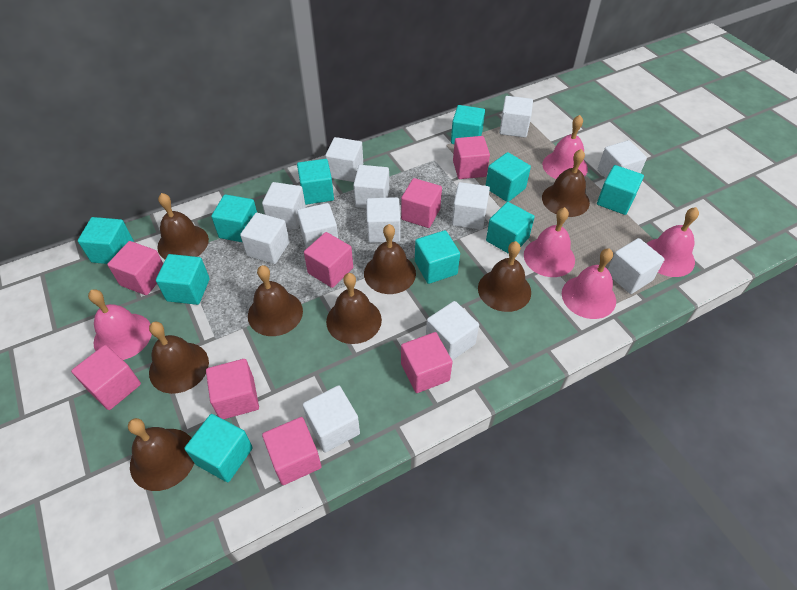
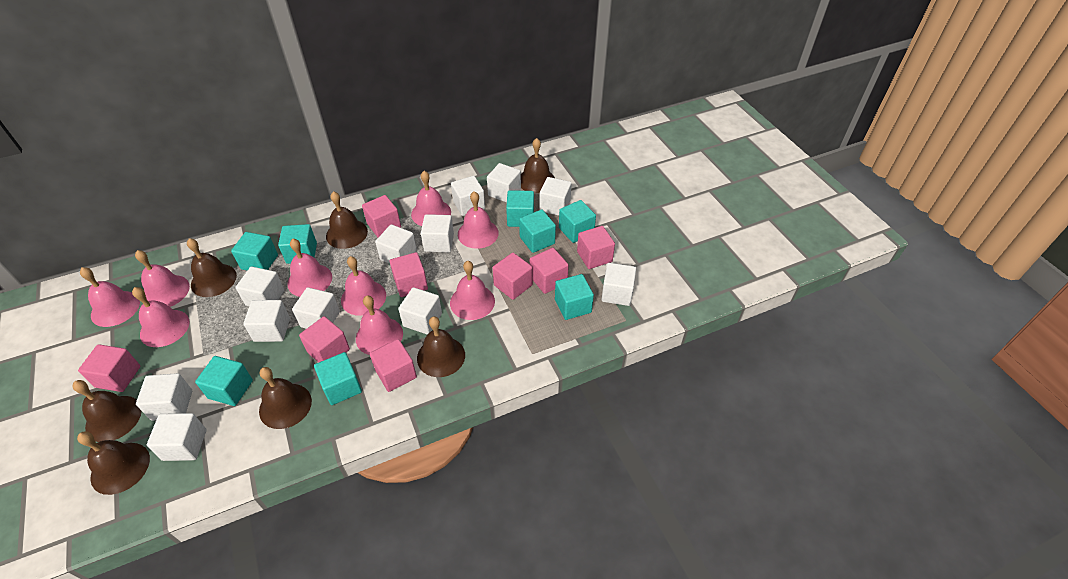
brown bell: 8 -> 7
pink bell: 5 -> 9
turquoise cube: 10 -> 8

